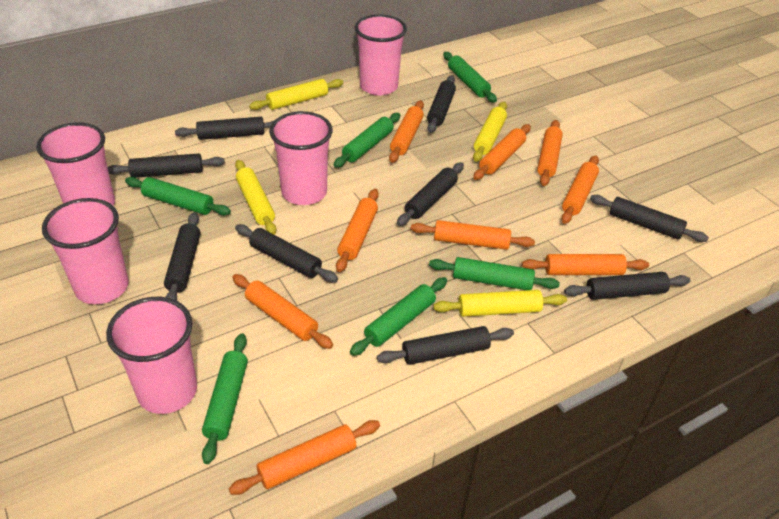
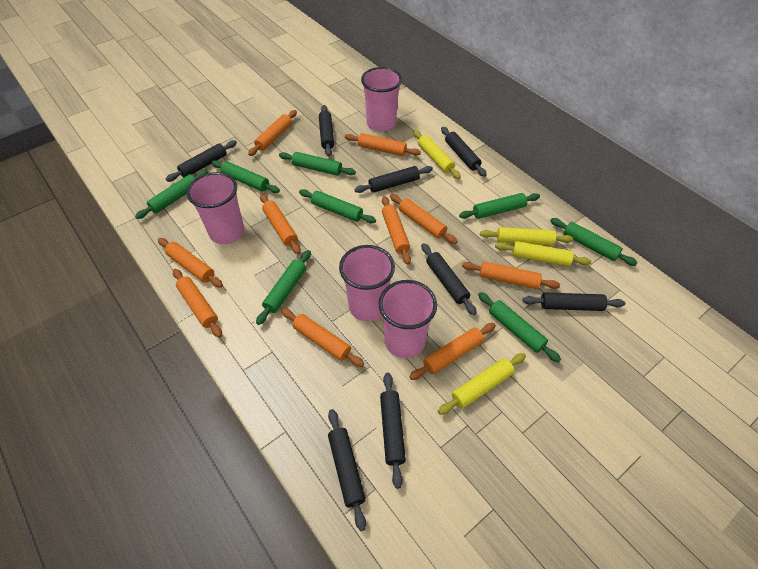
black rolling pin: 9 -> 8
green rolling pin: 6 -> 8
orange rolling pin: 9 -> 10
pink cup: 5 -> 4

